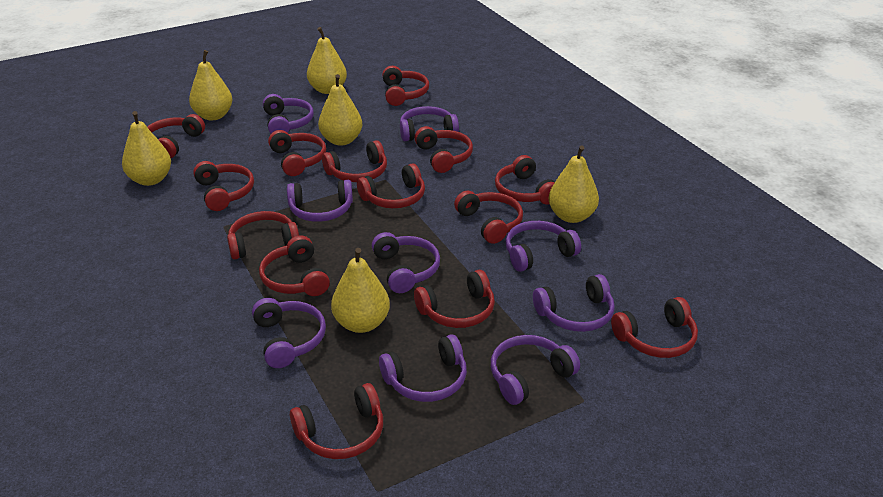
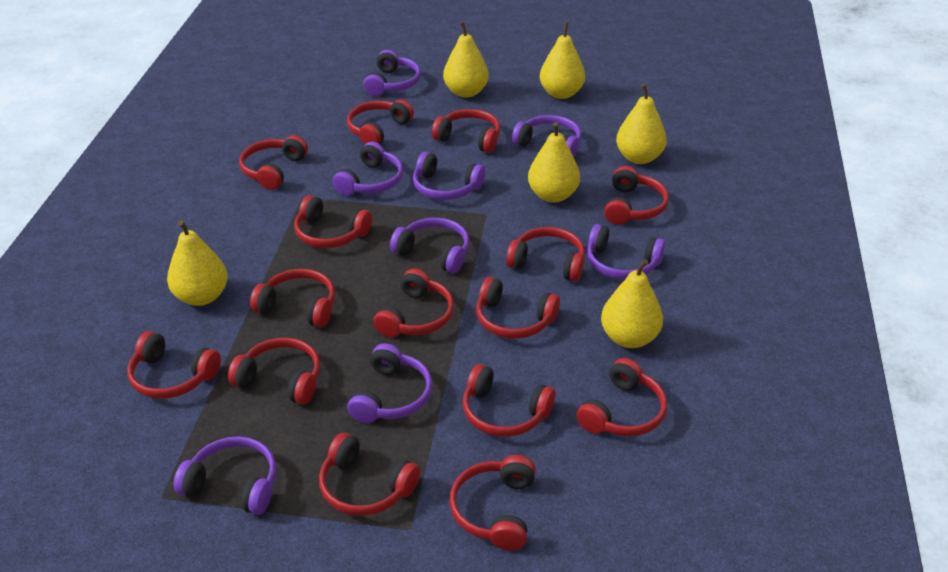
purple headphones: 9 -> 8
red headphones: 14 -> 15

